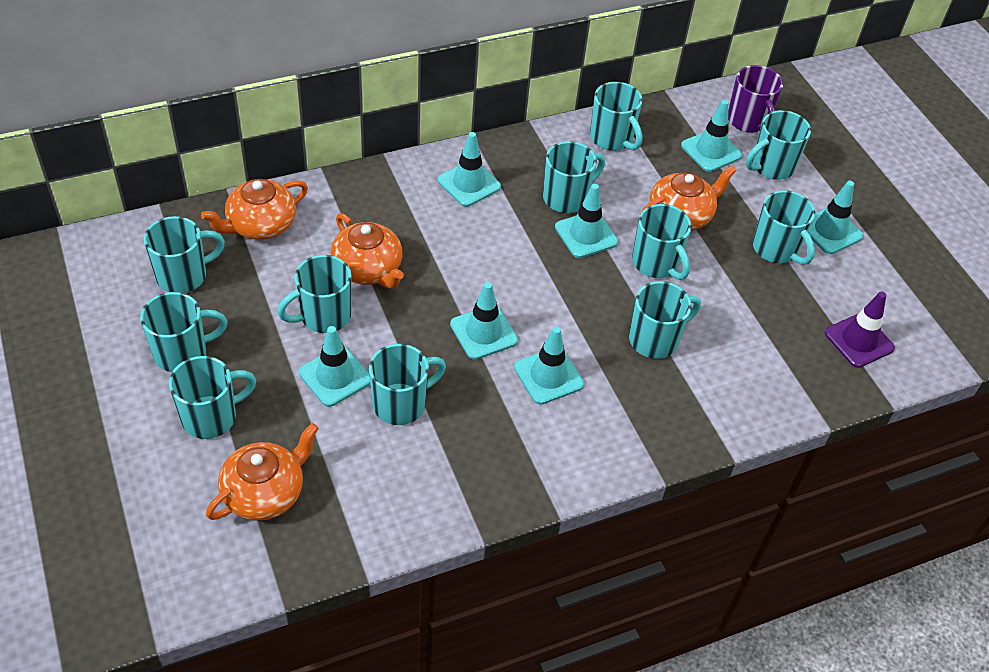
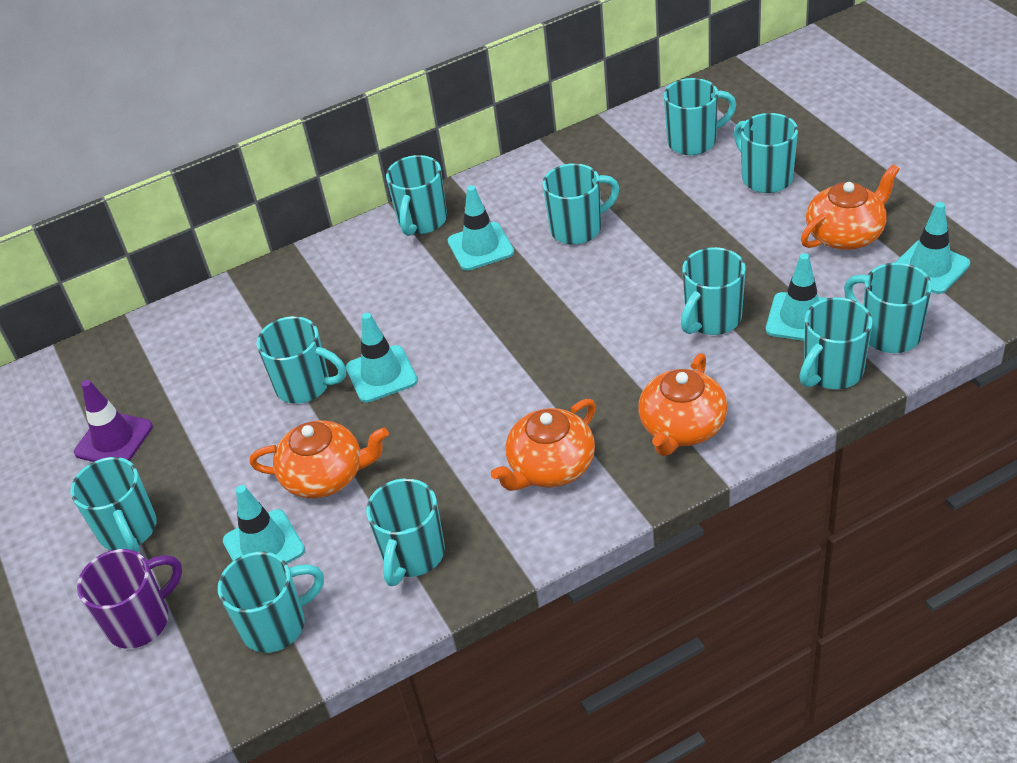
turquoise traffic cone: 7 -> 5

